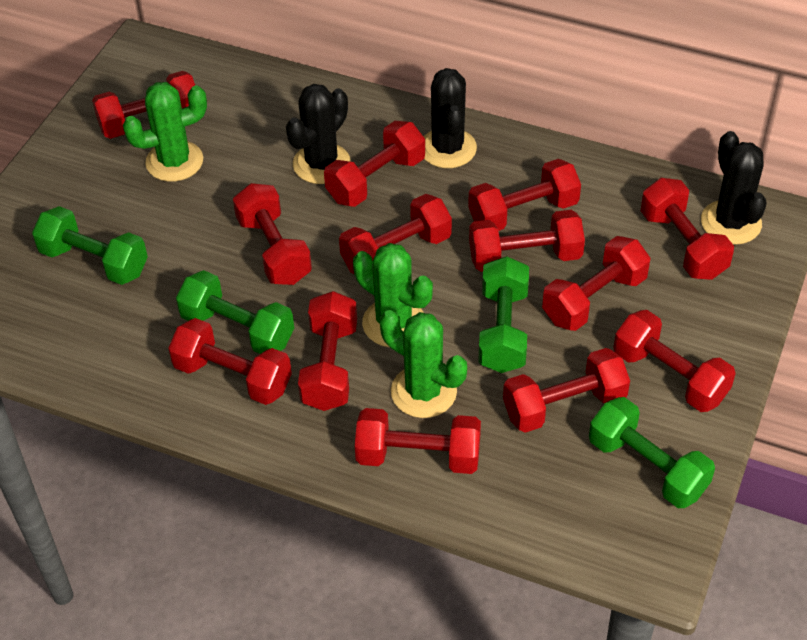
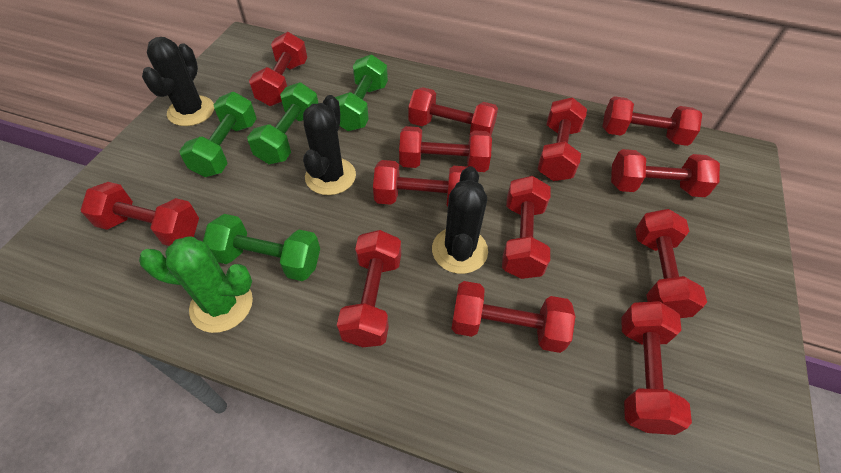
green cactus: 3 -> 1

